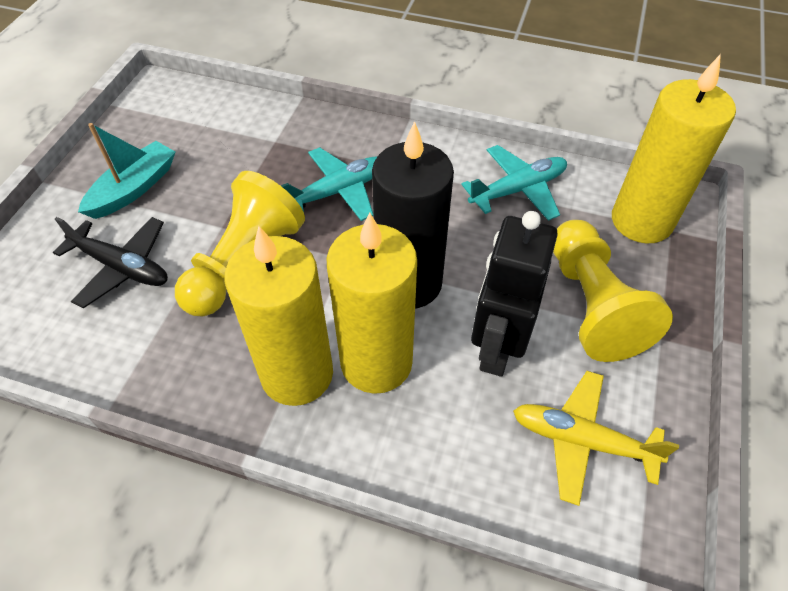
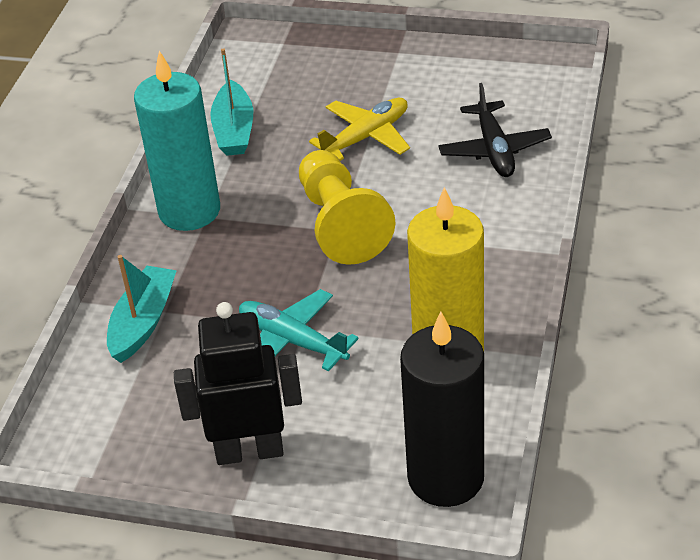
turquoise boat: 1 -> 2
turquoise candle: 0 -> 1
turquoise plane: 2 -> 1
yellow candle: 3 -> 1
yellow pawn: 2 -> 1

